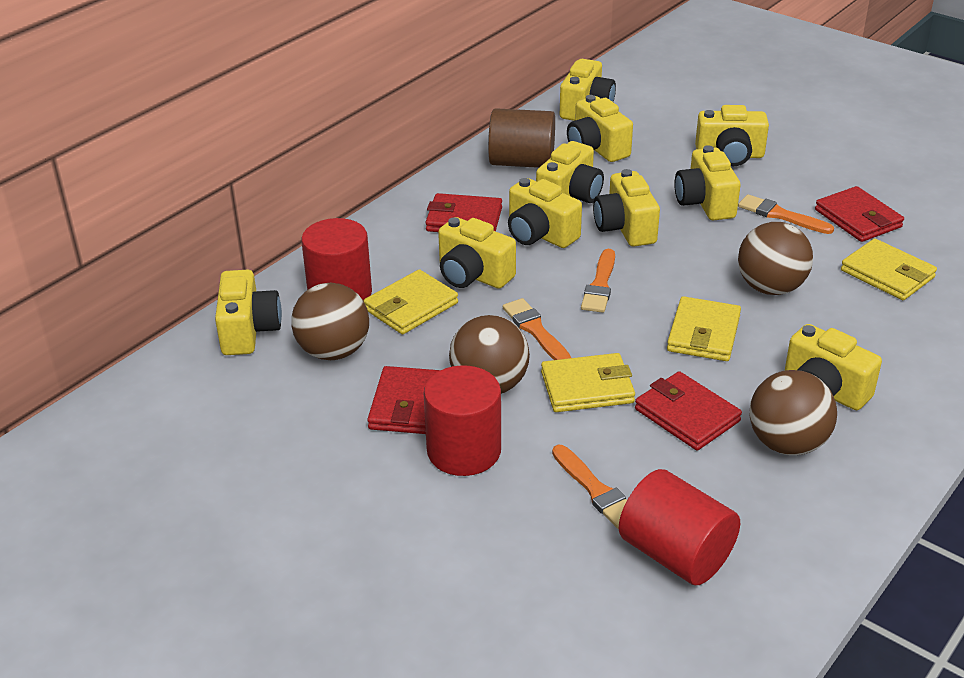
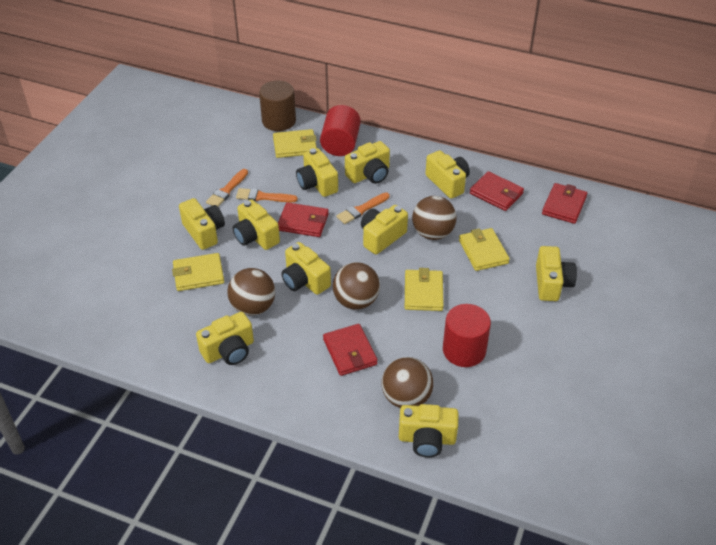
orange brush: 4 -> 3
red cylinder: 3 -> 2

